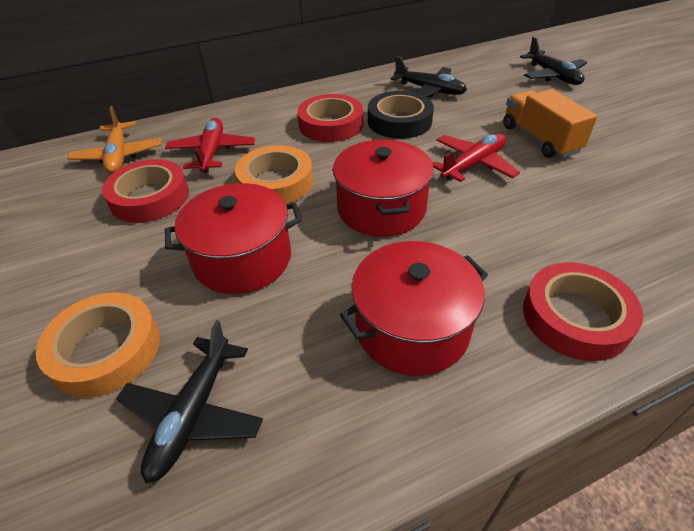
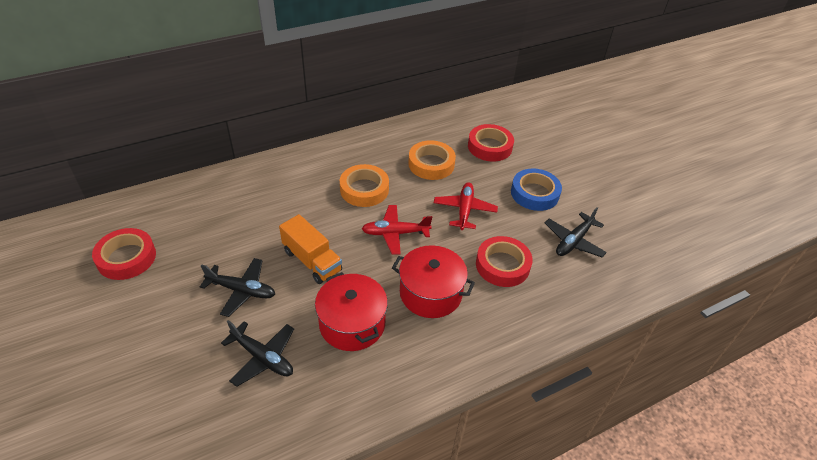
black tape: 1 -> 0
blue tape: 0 -> 1
orange plane: 1 -> 0
red pot: 3 -> 2

